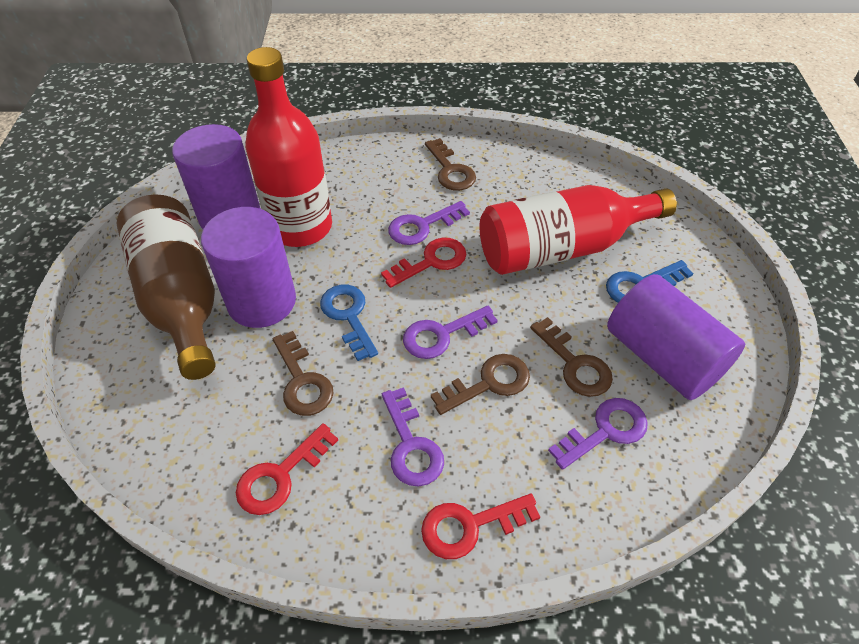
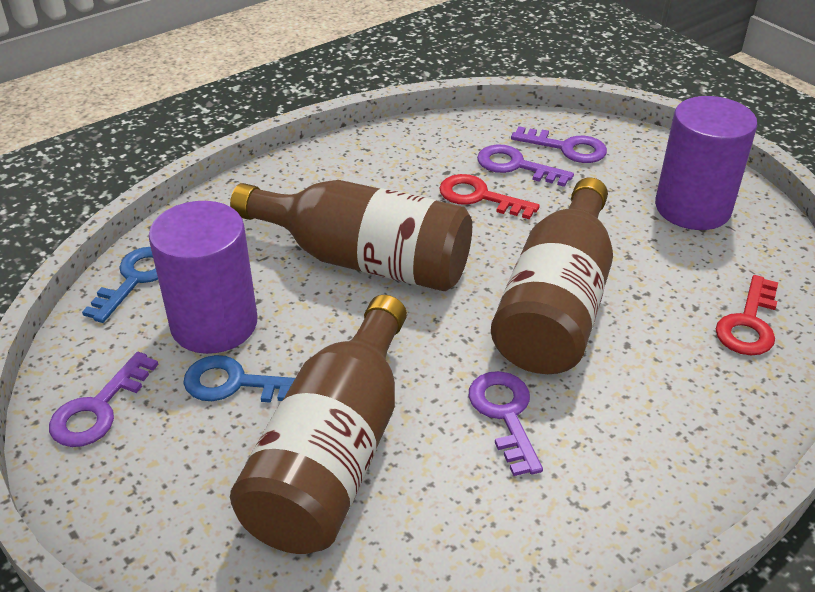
brown bottle: 1 -> 3
brown key: 4 -> 0
purple cylinder: 3 -> 2
red bottle: 2 -> 0
red key: 3 -> 2

